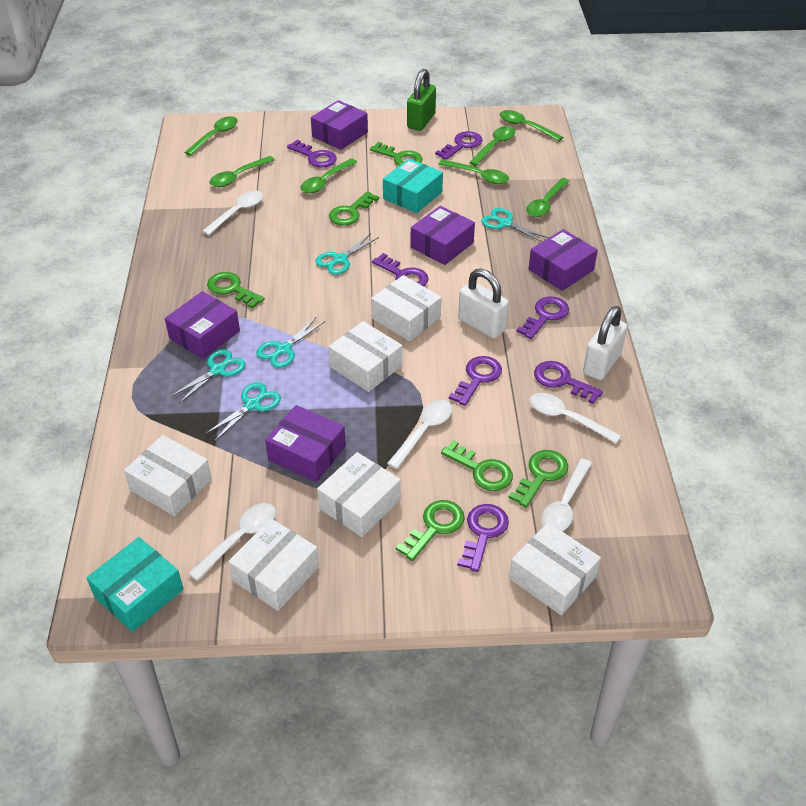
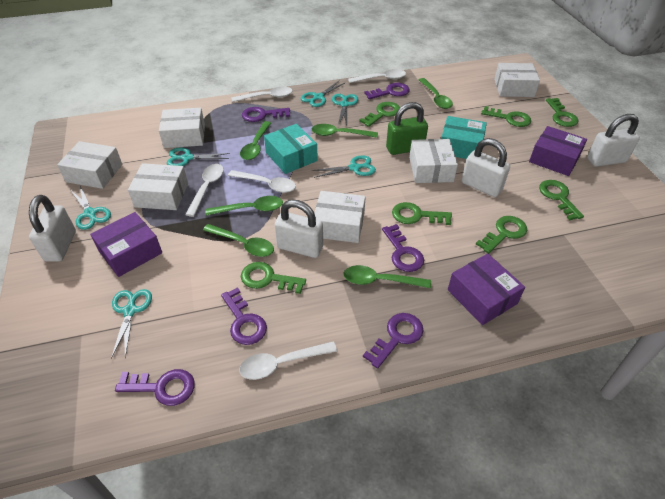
green key: 6 -> 7
green spoon: 7 -> 6
purple box: 5 -> 3
purple key: 7 -> 6
turquoise scissors: 5 -> 6
white padlock: 2 -> 4

